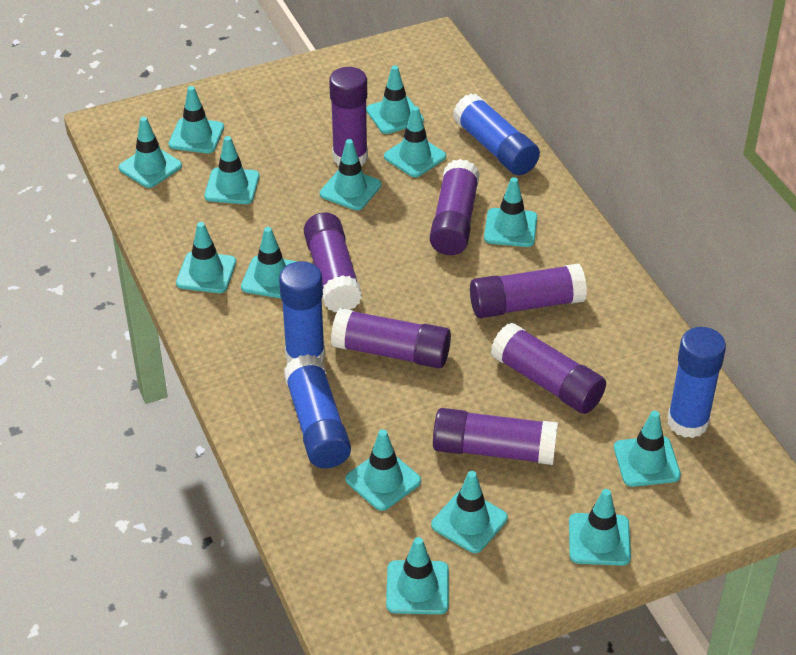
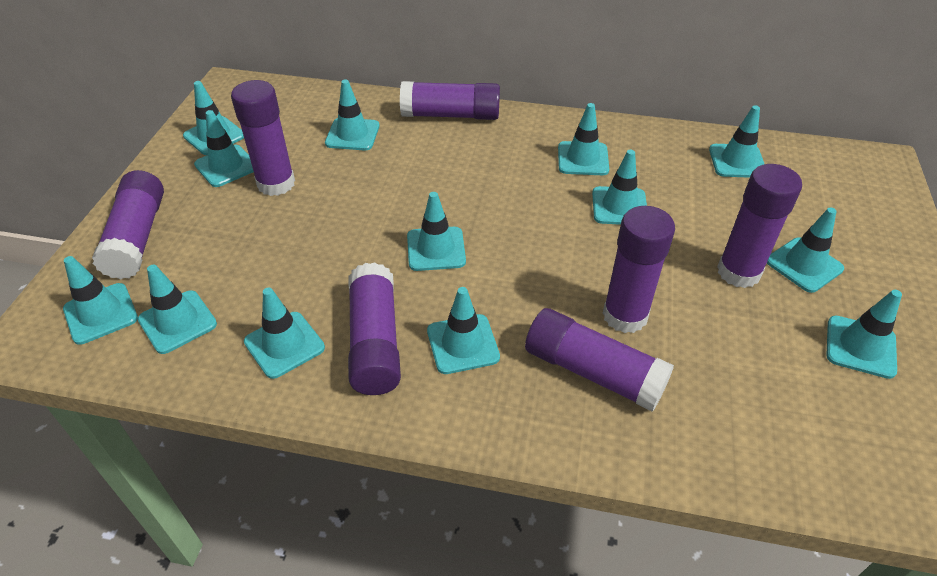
blue glue stick: 4 -> 0
turquoise traffic cone: 14 -> 13

